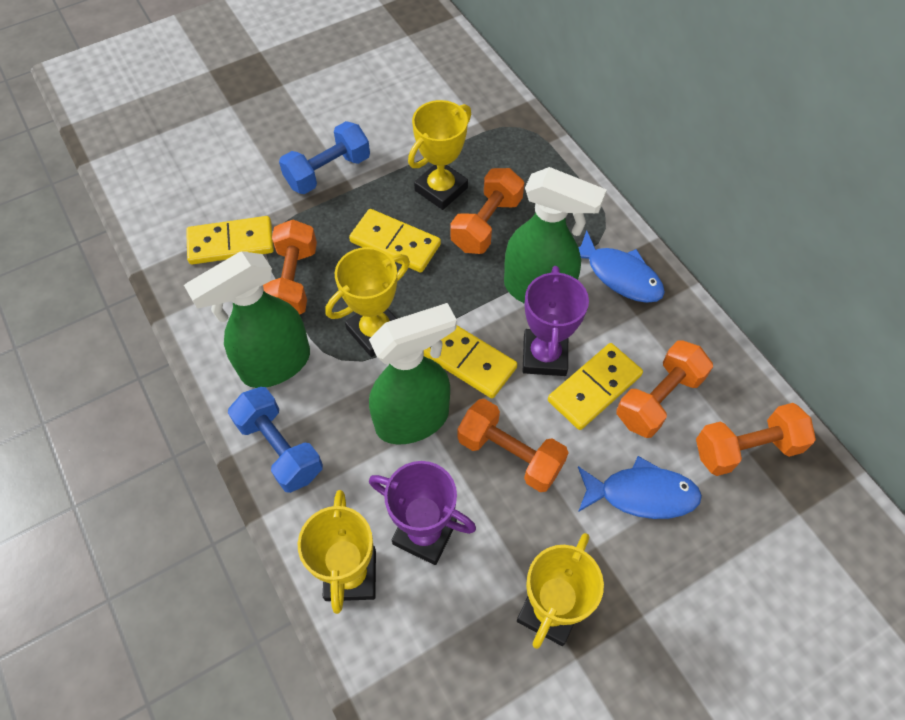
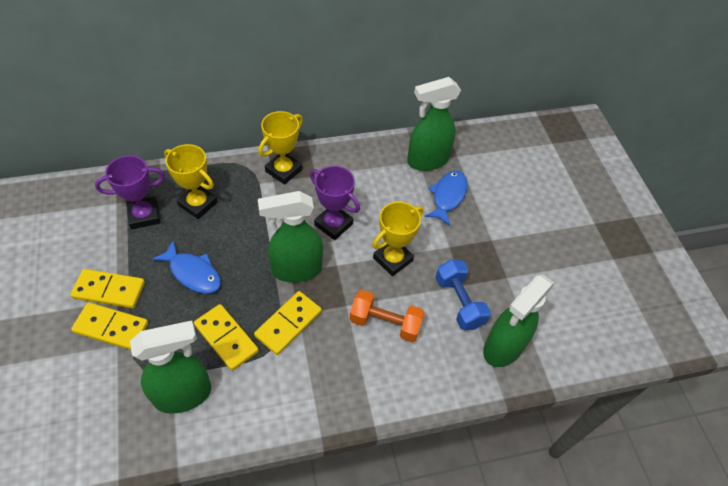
blue dumbbell: 2 -> 1
green spray bottle: 3 -> 4
orange dumbbell: 5 -> 1
yellow trophy: 4 -> 3

